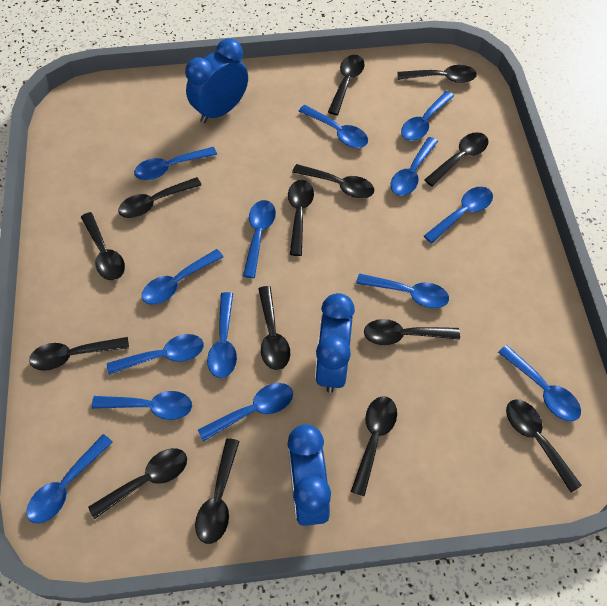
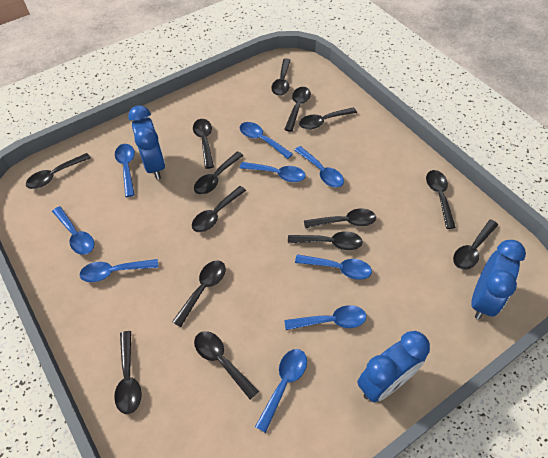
blue spoon: 14 -> 9

